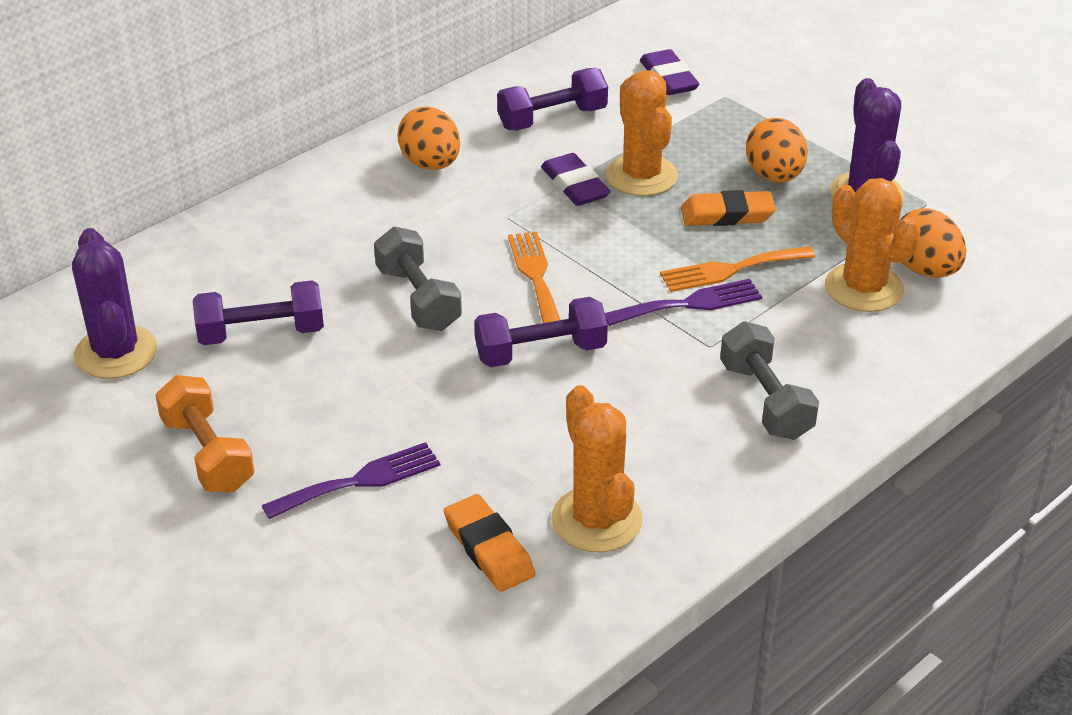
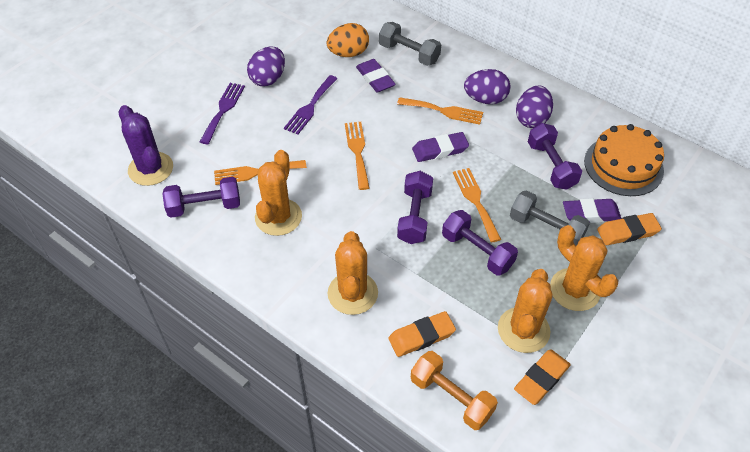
orange cactus: 3 -> 4
orange cake: 0 -> 1
orange egg: 3 -> 1
orange eraser: 2 -> 3
orange fork: 2 -> 4
purple cactus: 2 -> 1
purple dumbbell: 3 -> 4
purple egg: 0 -> 3
purple eraser: 2 -> 3

